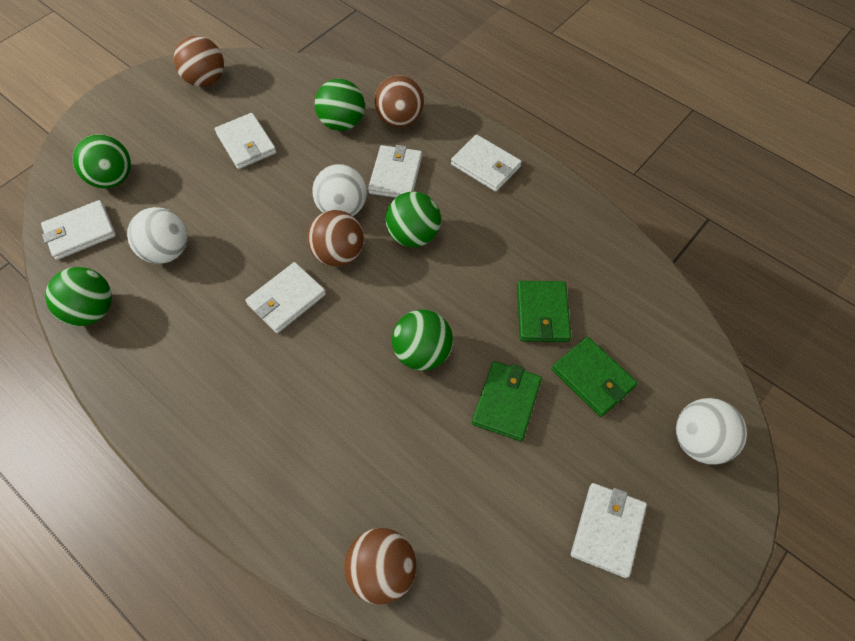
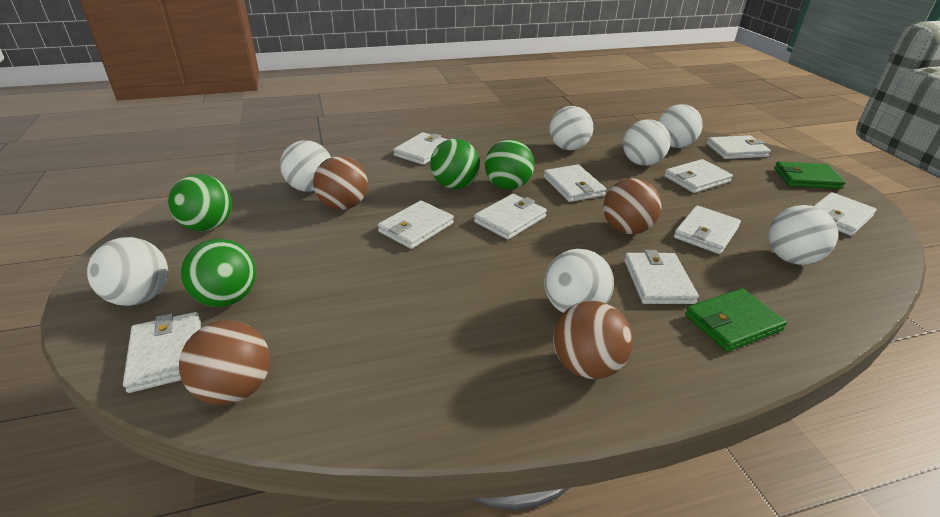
green ball: 5 -> 4
green wallet: 3 -> 2
white ball: 3 -> 7
white wallet: 6 -> 10

